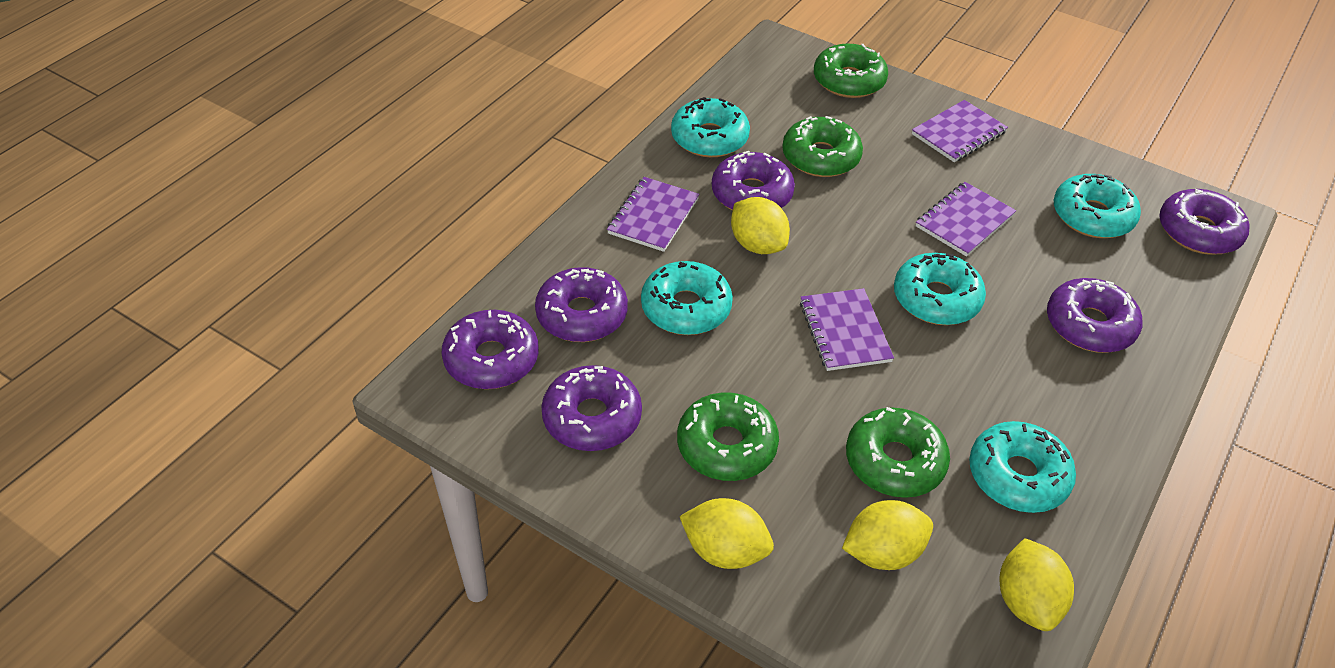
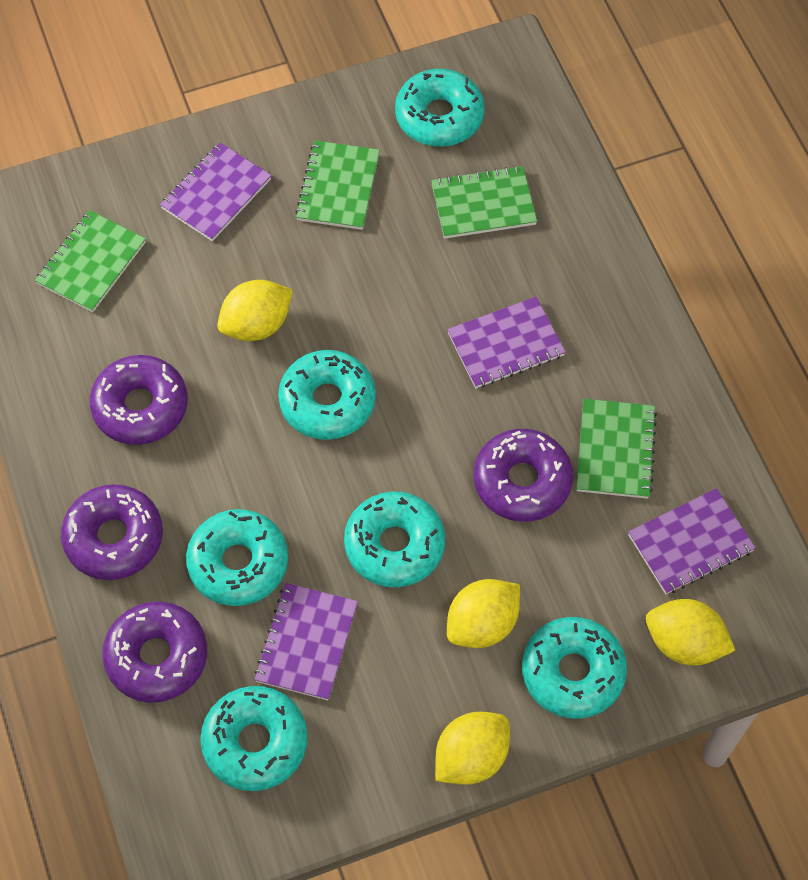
green donut: 4 -> 0
green notebook: 0 -> 4
purple donut: 6 -> 4
turquoise donut: 5 -> 6

